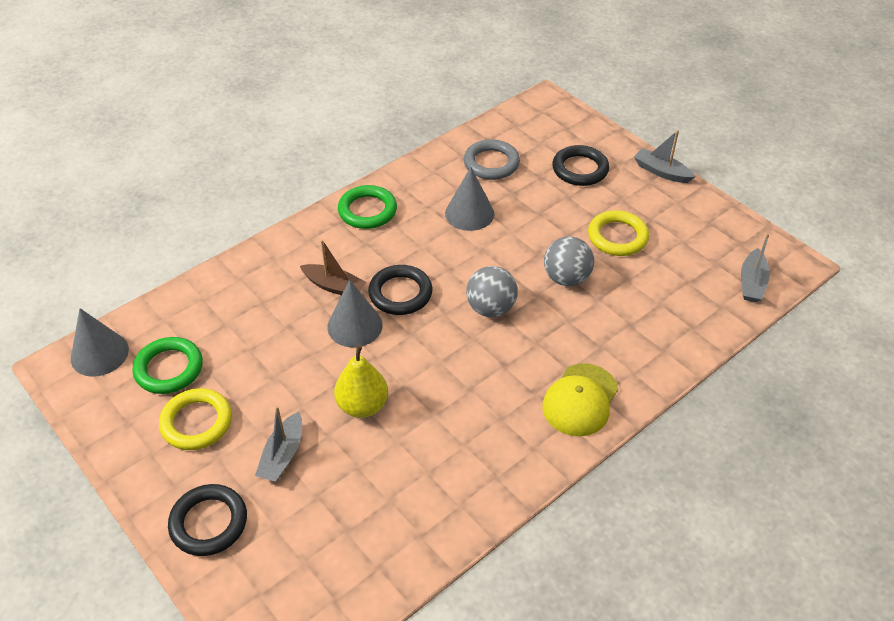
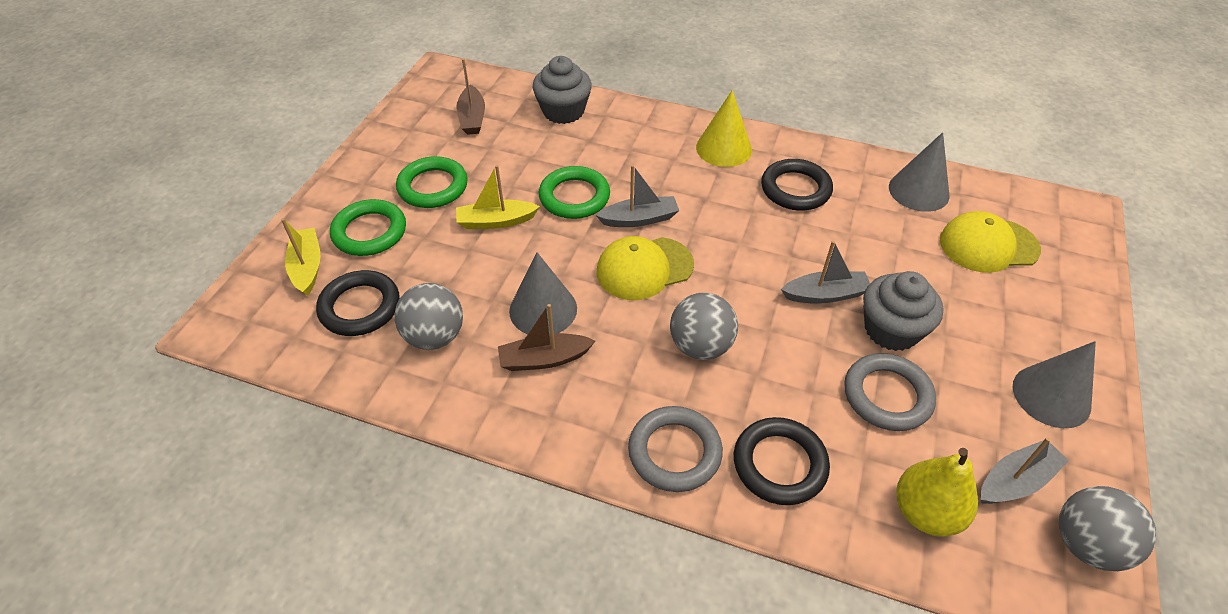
brown boat: 1 -> 2
green ring: 2 -> 3
grey ball: 2 -> 3
grey cupcake: 0 -> 2
grey ring: 1 -> 2
yellow boat: 0 -> 2
yellow cap: 1 -> 2
yellow cone: 0 -> 1
yellow ring: 2 -> 0

